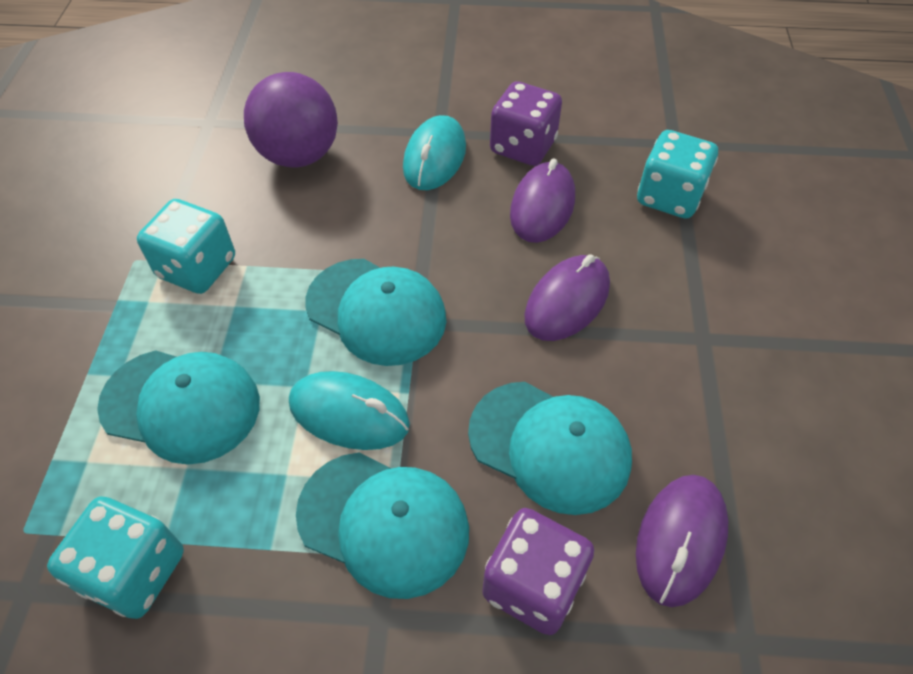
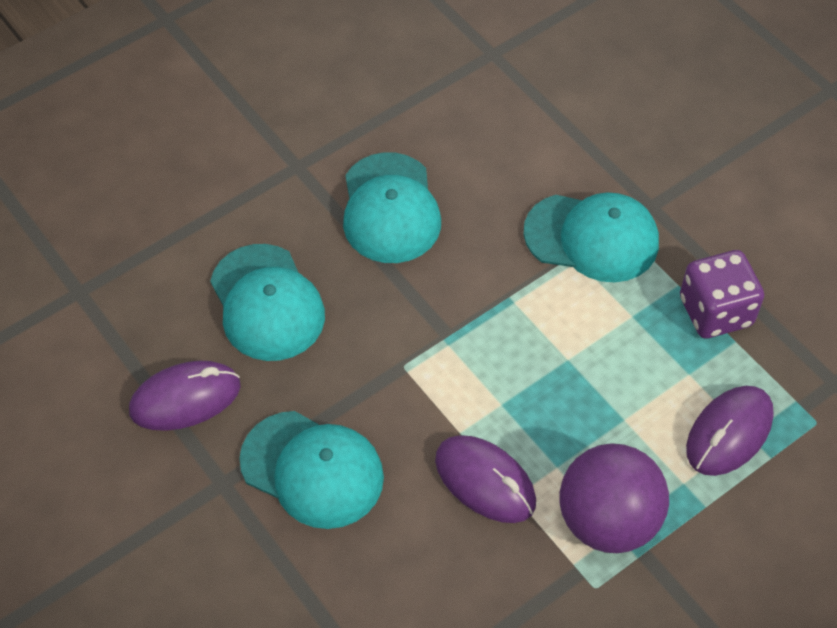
purple dice: 2 -> 1
turquoise dice: 3 -> 0
turquoise mouse: 2 -> 0

